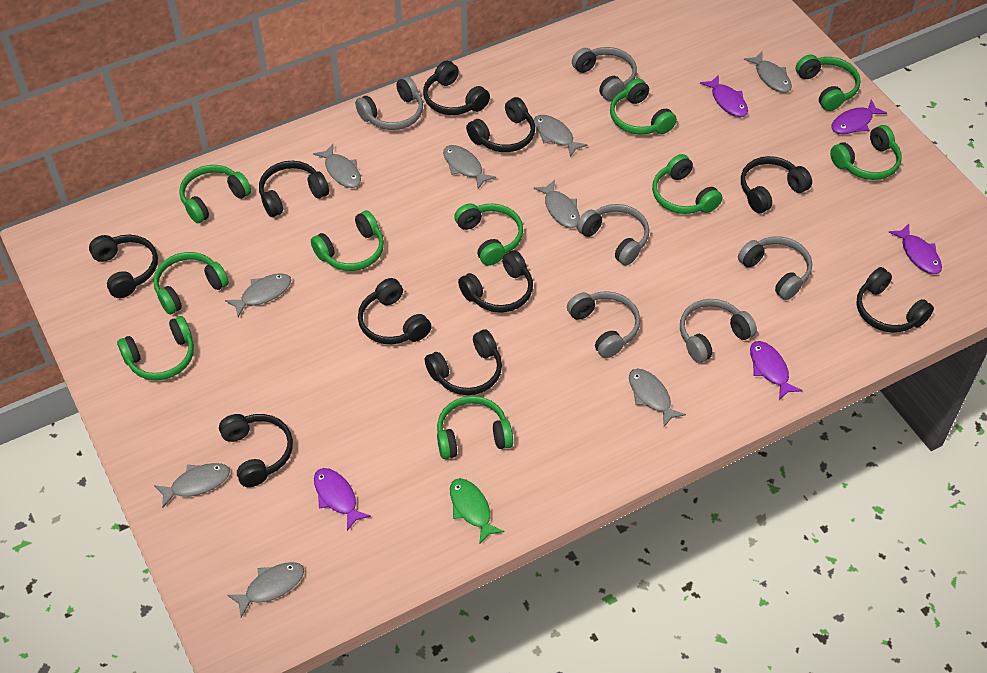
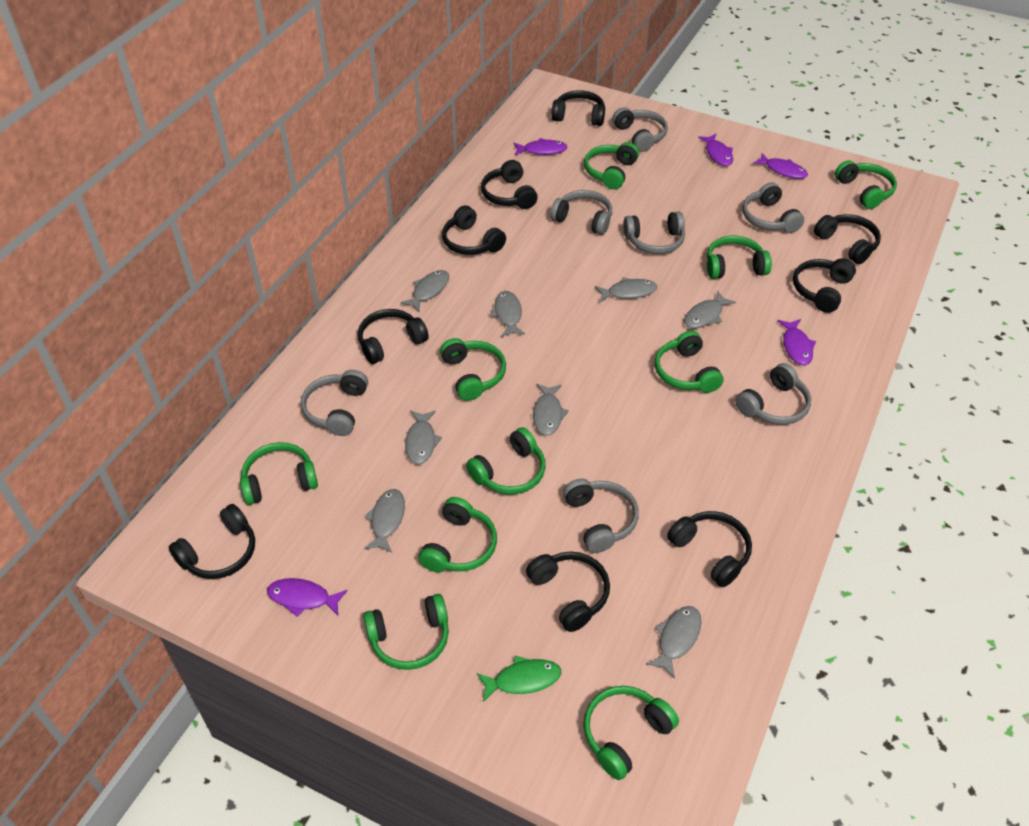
black headphones: 10 -> 9
grey fish: 9 -> 8
grey headphones: 6 -> 7

